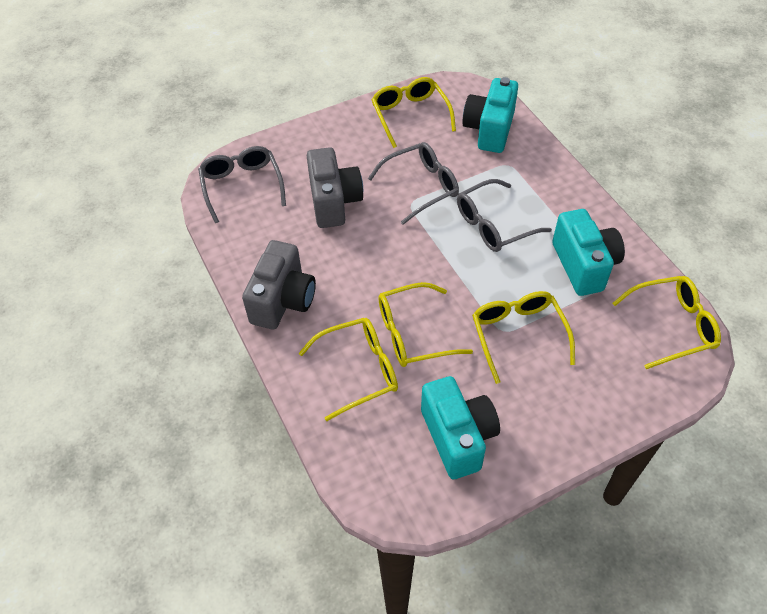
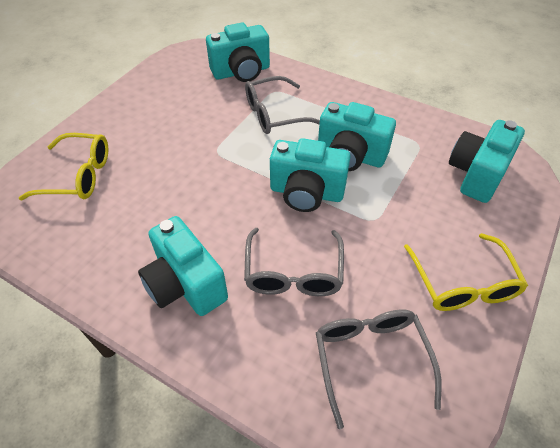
grey camera: 2 -> 0
turquoise camera: 3 -> 5
yellow glasses: 5 -> 2

